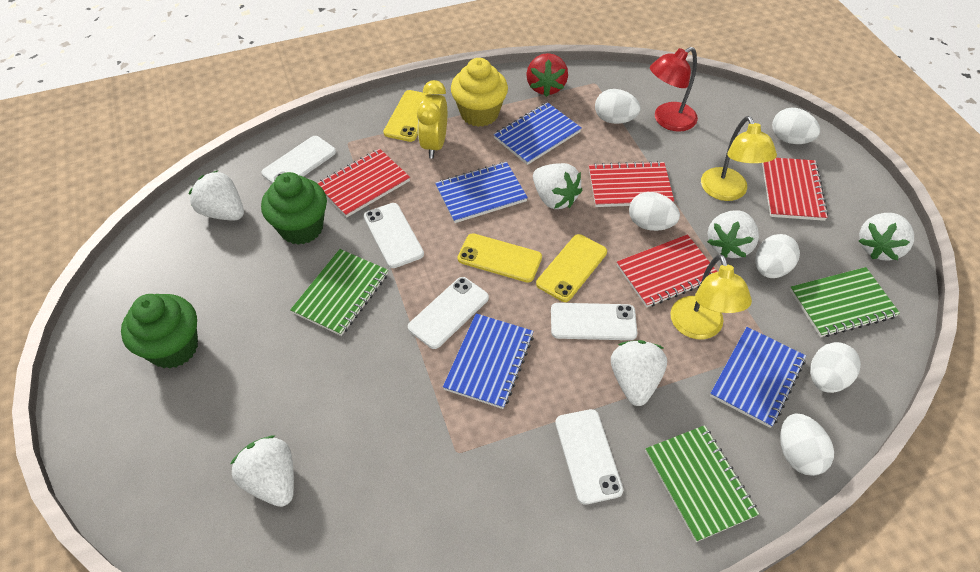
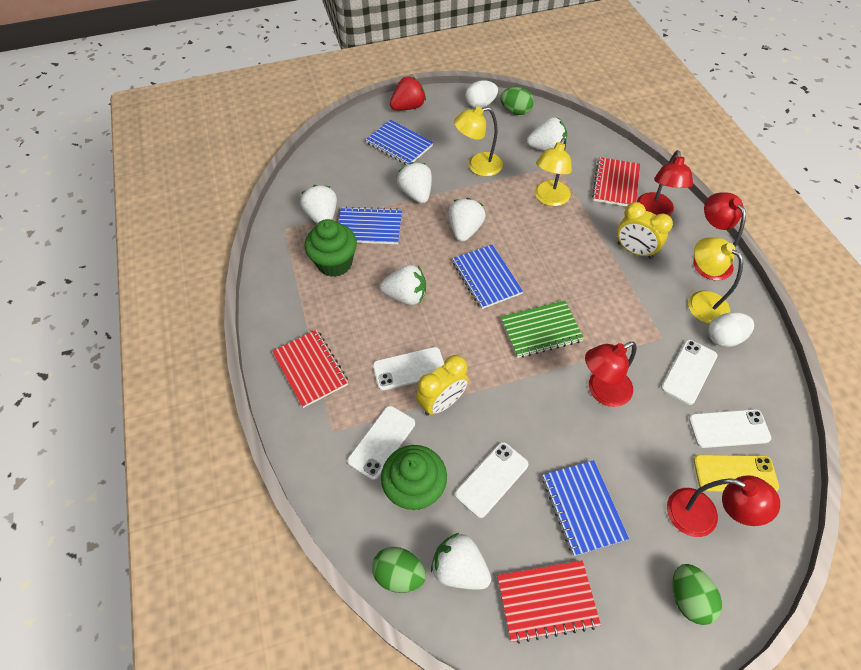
green egg: 0 -> 3
green notebook: 3 -> 1
red lamp: 1 -> 4
red notebook: 4 -> 3
white egg: 6 -> 2
yellow clock: 1 -> 2
yellow cupcake: 1 -> 0
yellow lamp: 2 -> 3
yellow phone: 3 -> 1

